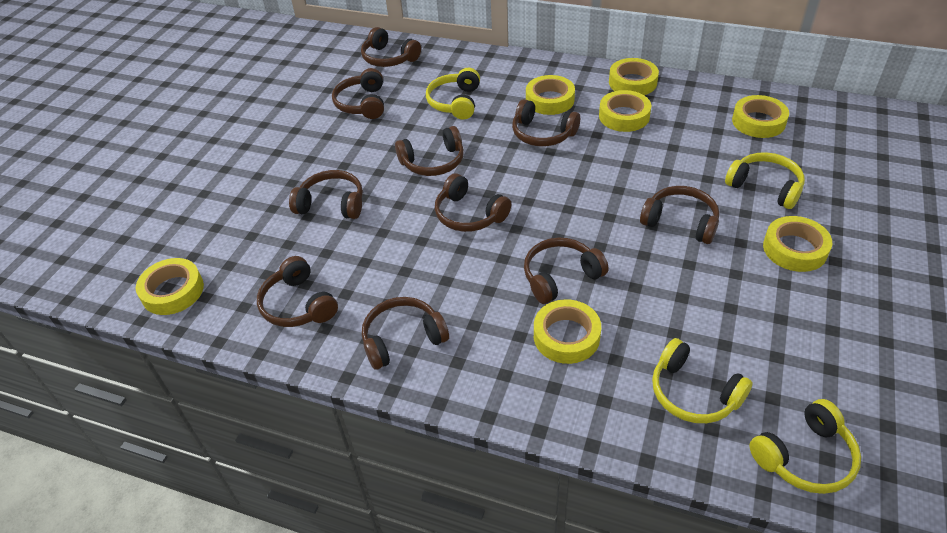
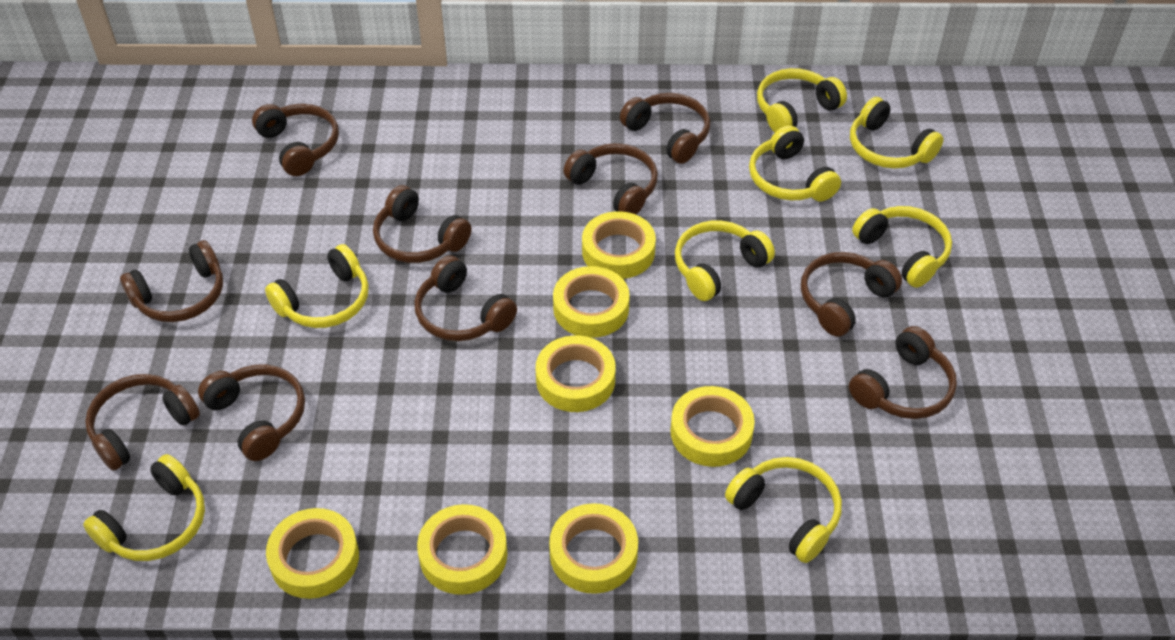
yellow headphones: 4 -> 8

